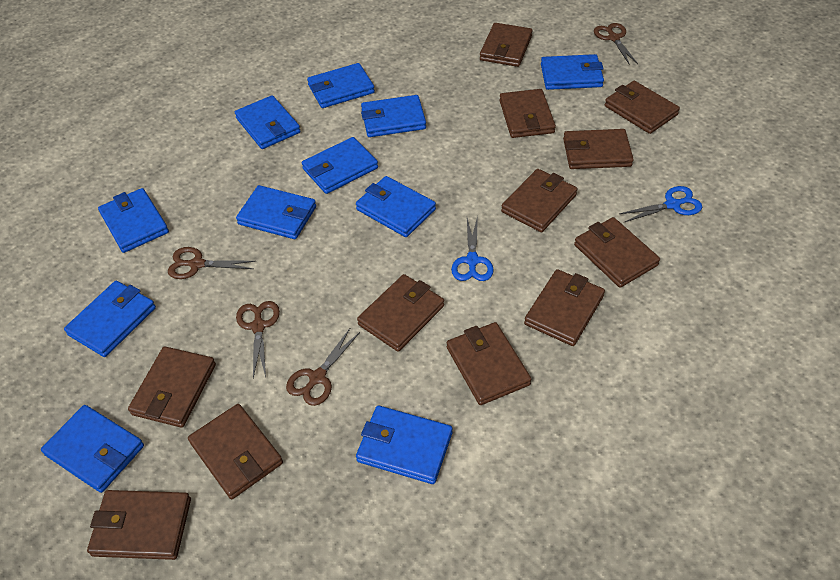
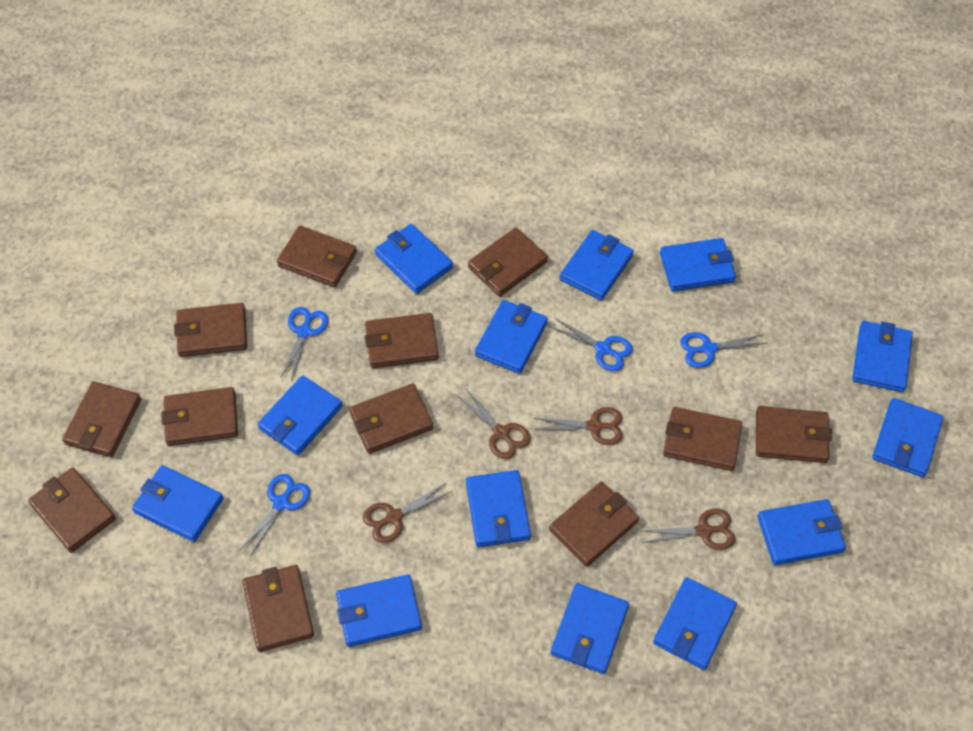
blue scissors: 2 -> 4
blue wallet: 11 -> 13

